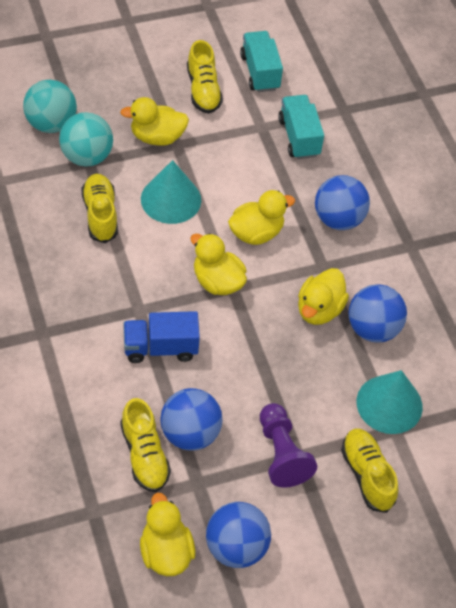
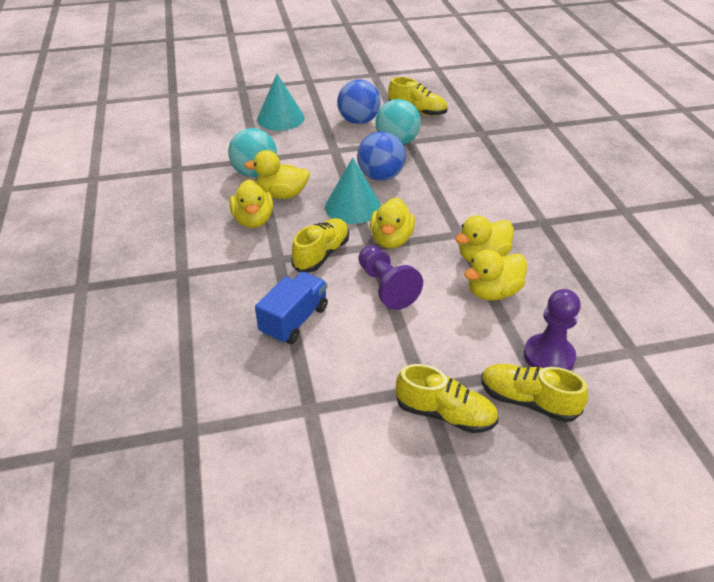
blue ball: 4 -> 2
purple pawn: 1 -> 2
turquoise truck: 2 -> 0

